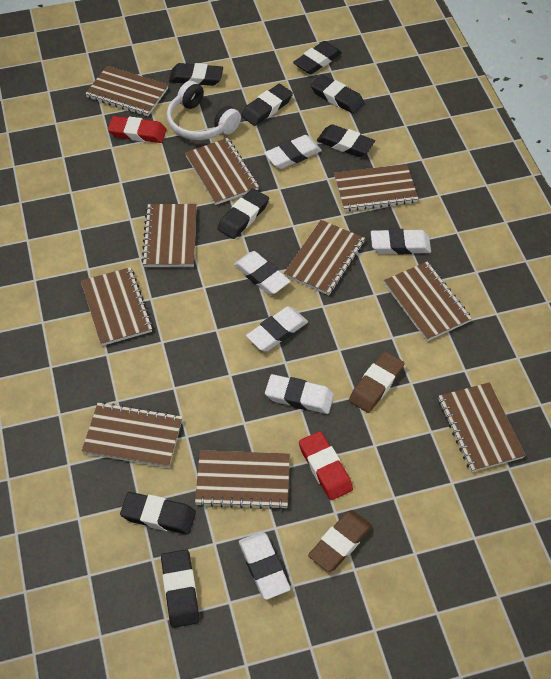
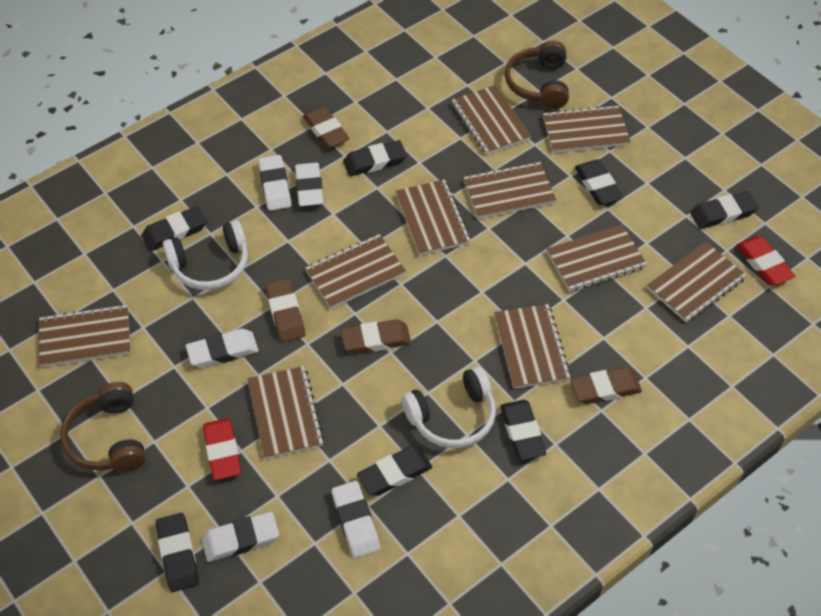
black eraser: 8 -> 7
brown eraser: 2 -> 4
brown headphones: 0 -> 2
white eraser: 6 -> 5
white headphones: 1 -> 2

